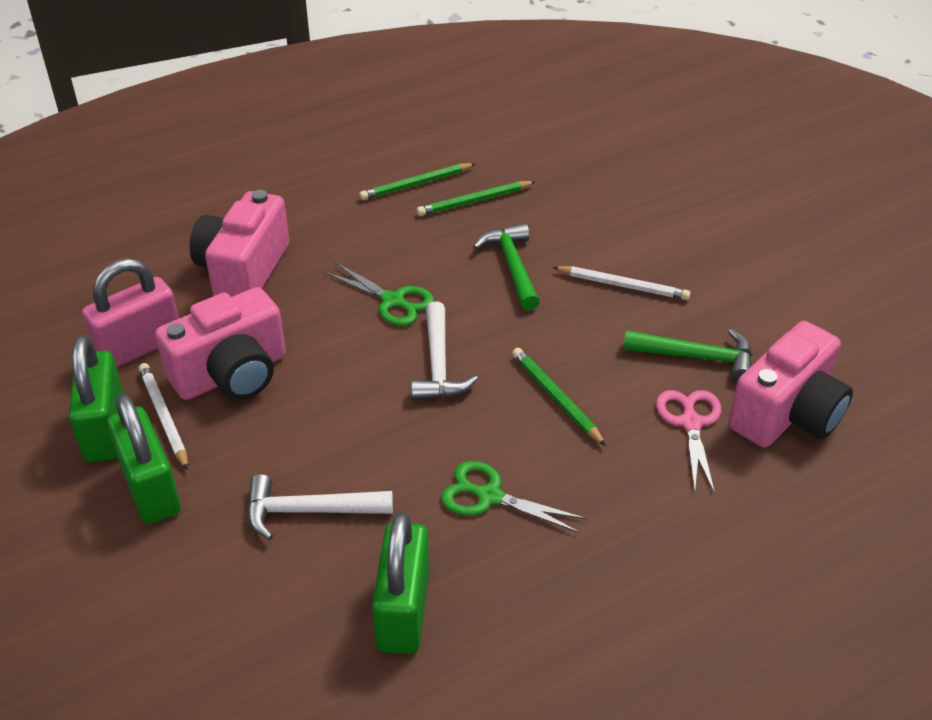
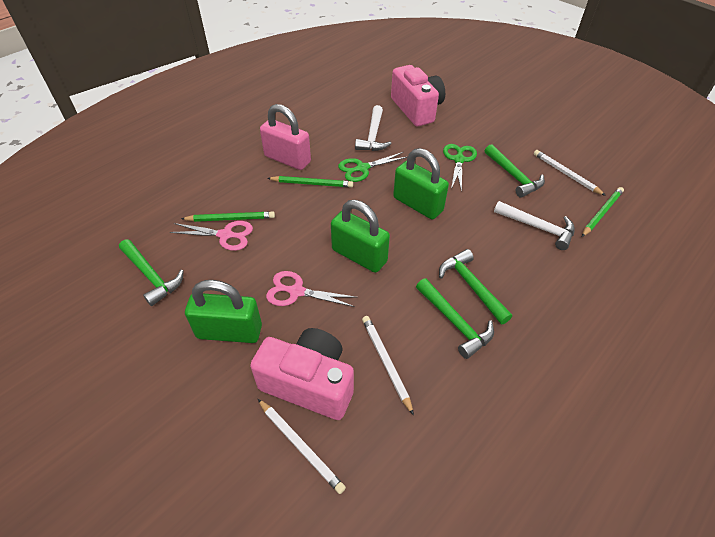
green hammer: 2 -> 4
pink camera: 3 -> 2
pink scissors: 1 -> 2
white pencil: 2 -> 3

